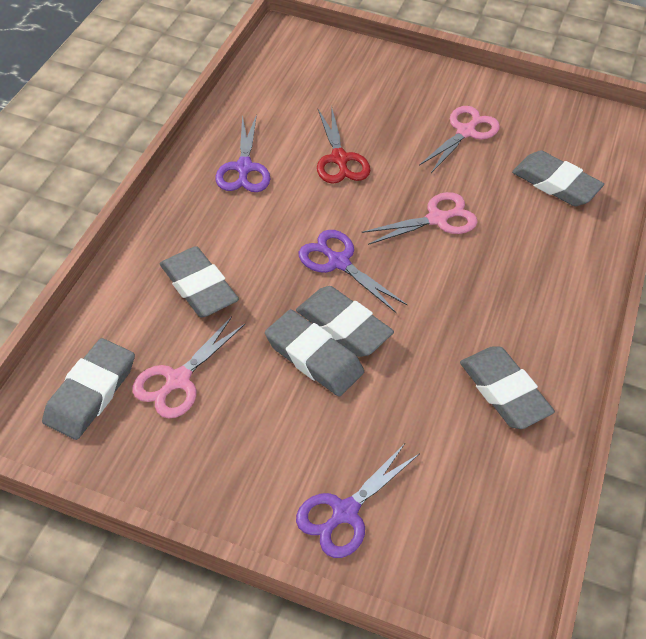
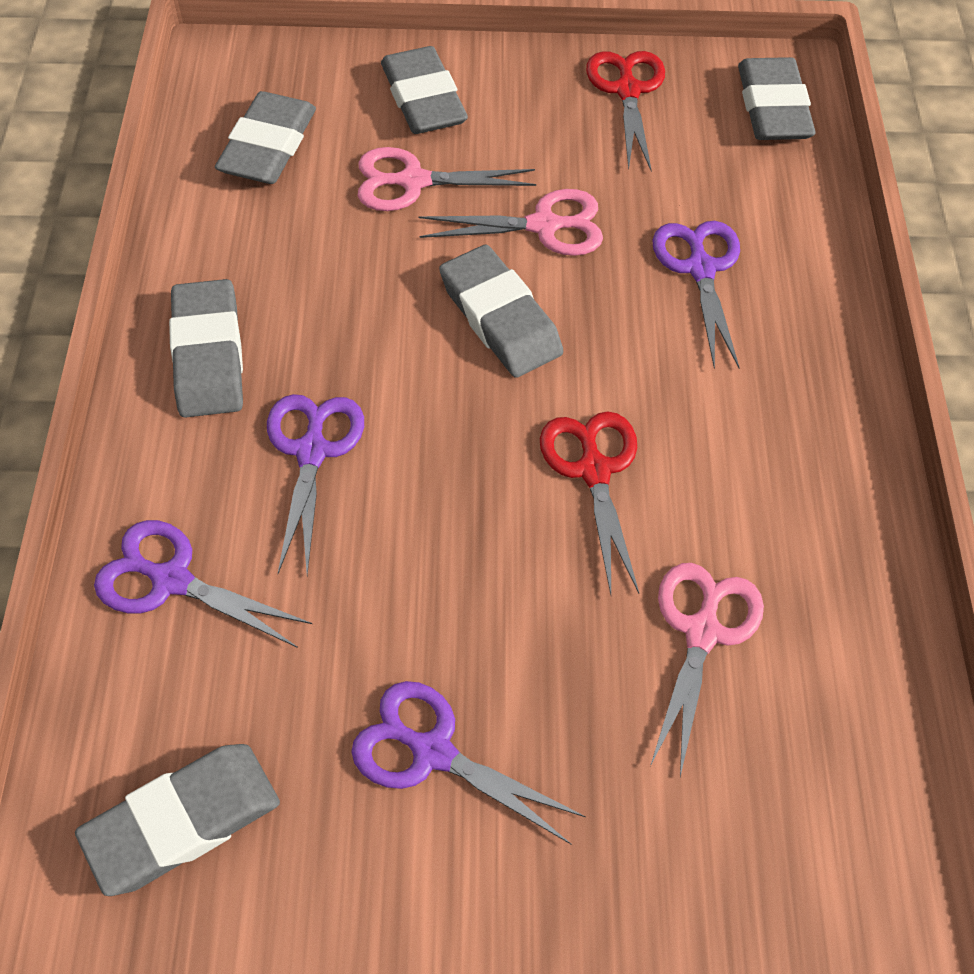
purple scissors: 3 -> 4
red scissors: 1 -> 2

